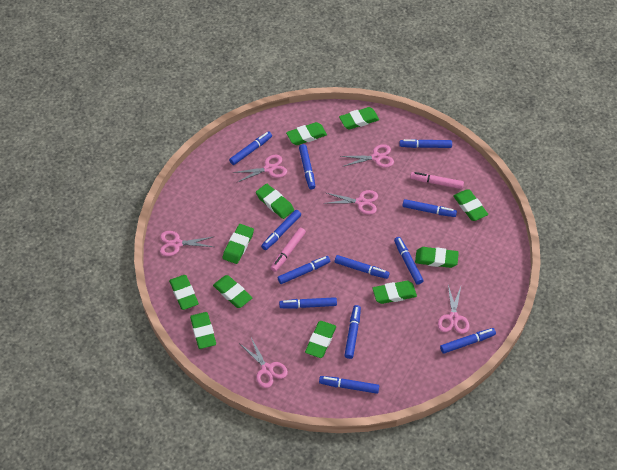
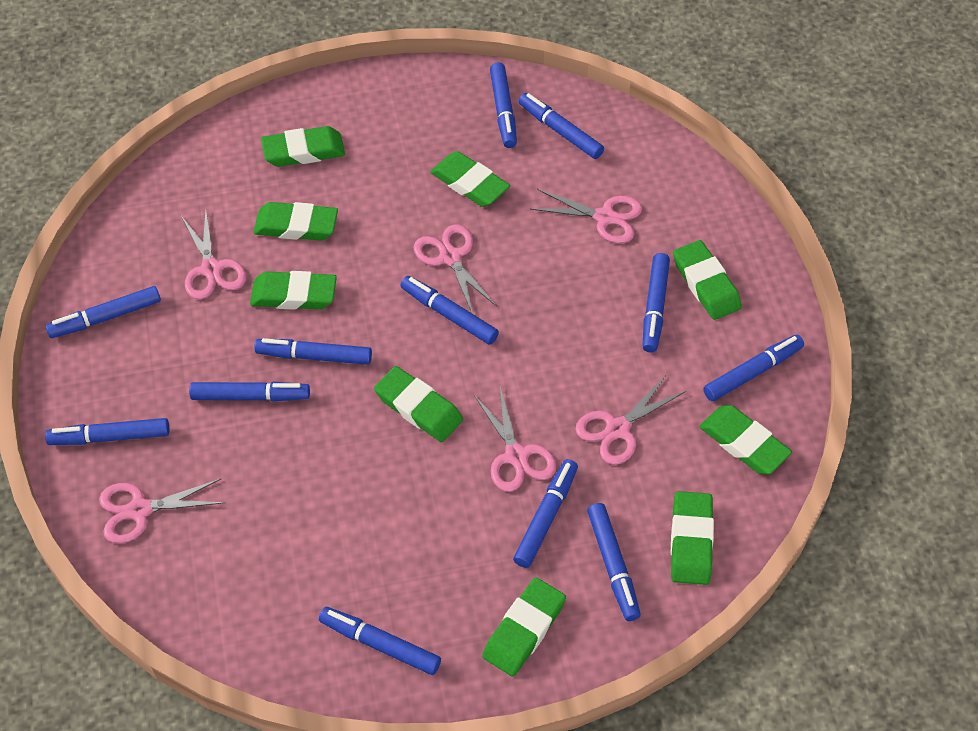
green eraser: 11 -> 9
pink marker: 2 -> 0

